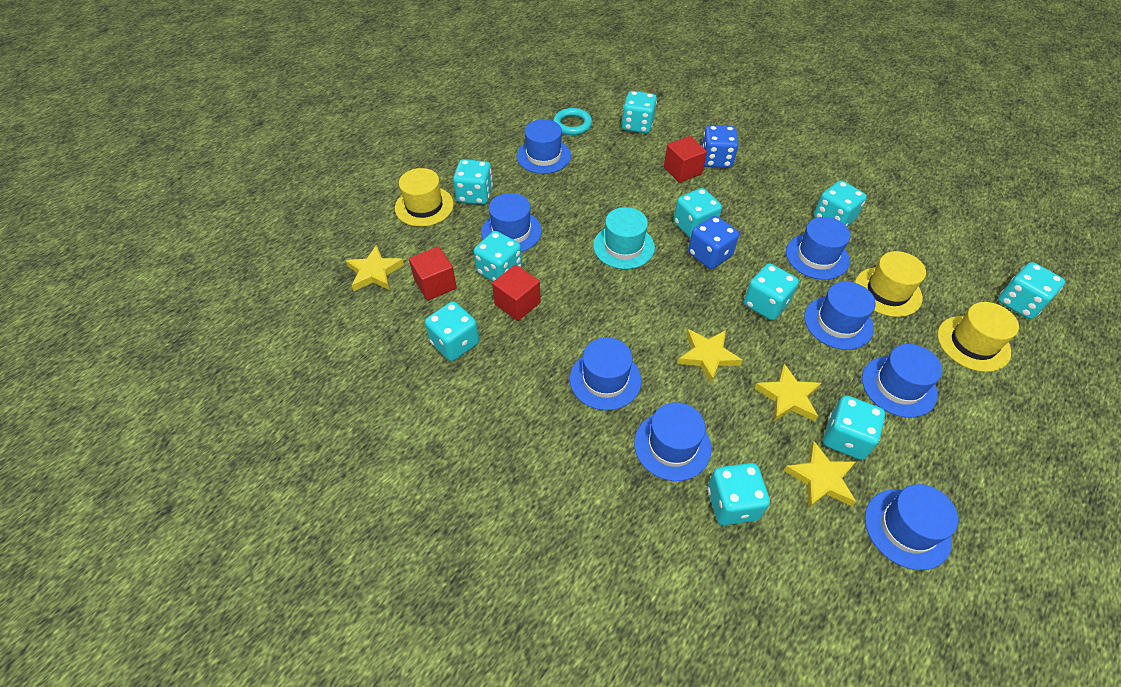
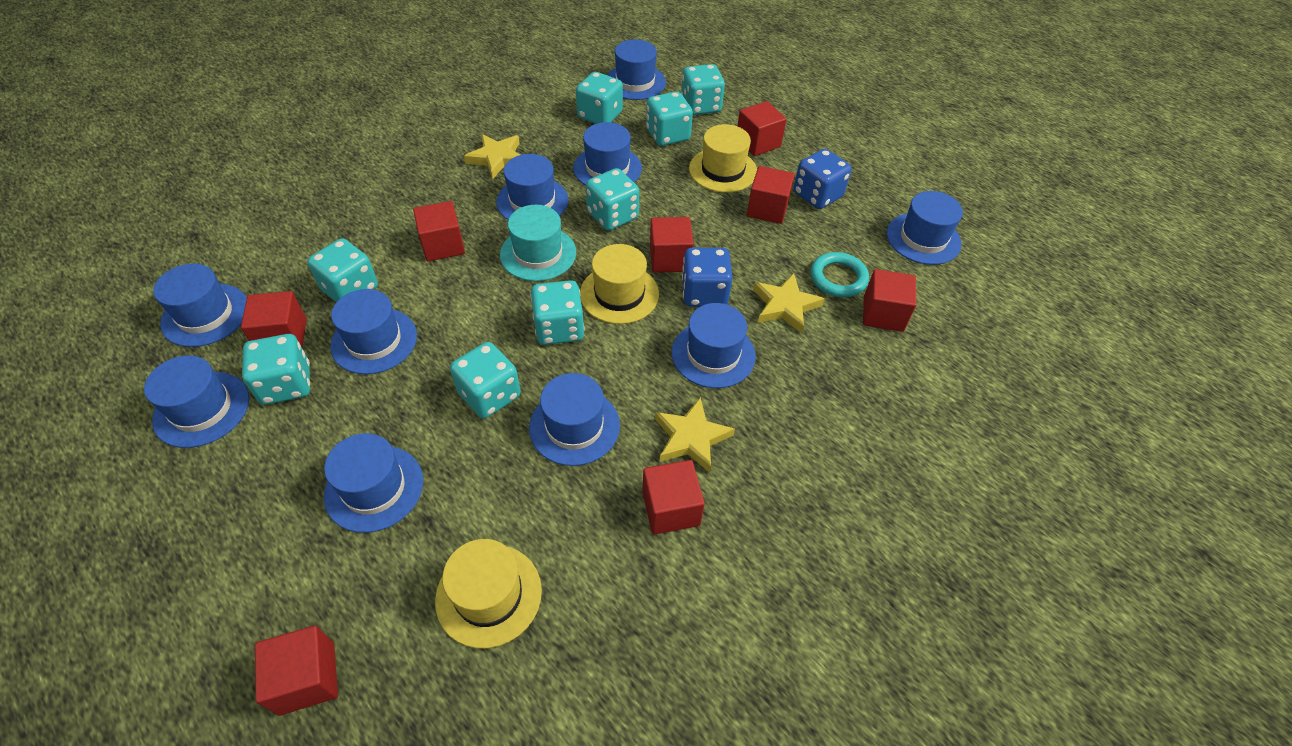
blue hat: 8 -> 10
red cube: 3 -> 8
turquoise dice: 10 -> 8
yellow star: 4 -> 3

